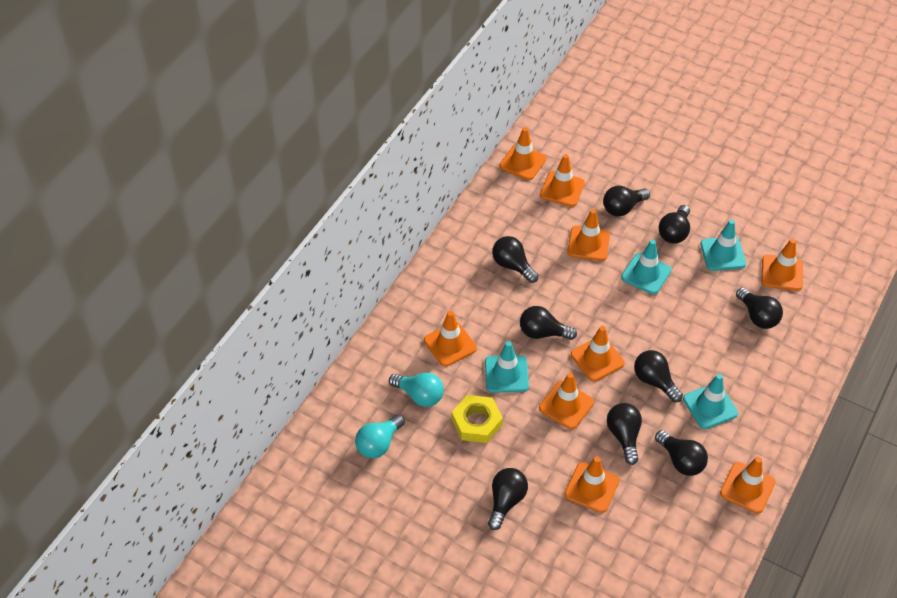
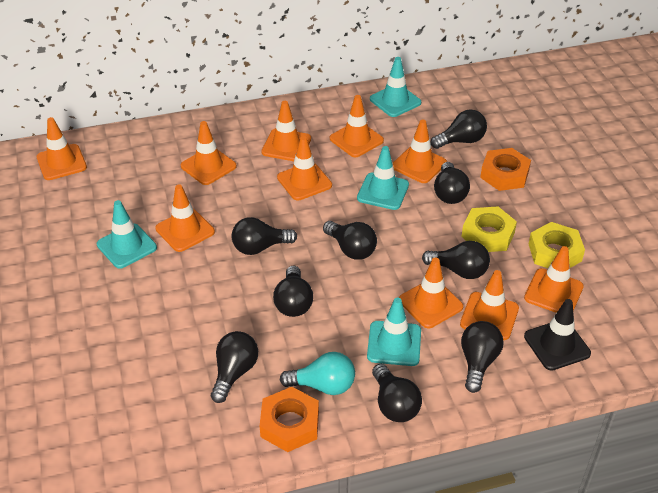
black traffic cone: 0 -> 1
orange nut: 0 -> 2
orange traffic cone: 9 -> 10
turquoise light bulb: 2 -> 1
yellow nut: 1 -> 2

